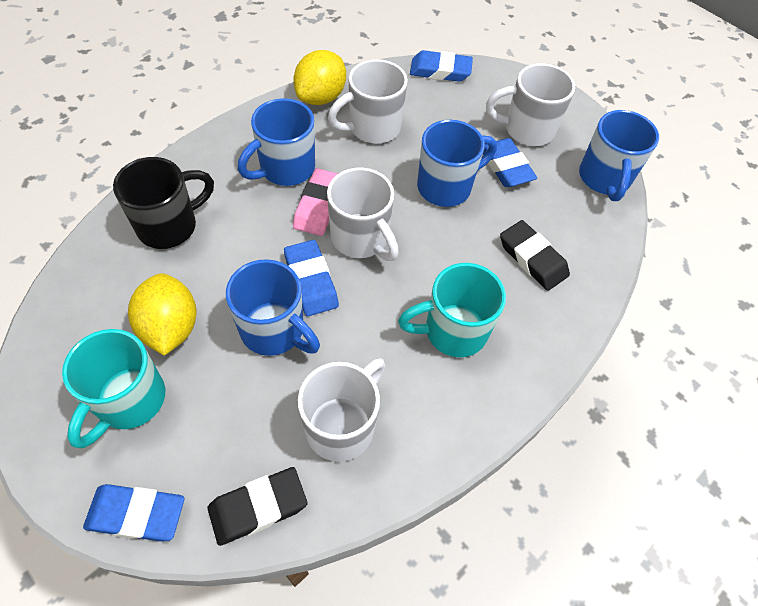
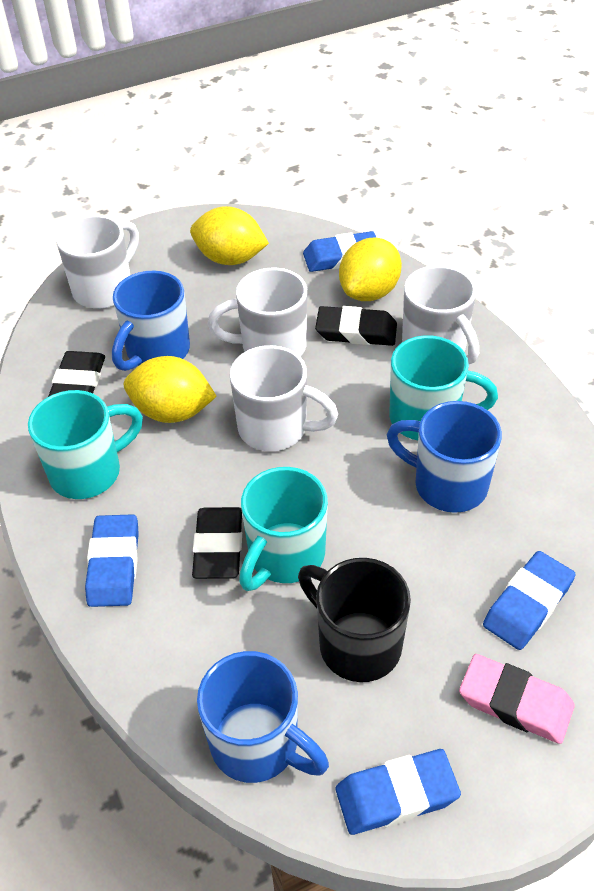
black eraser: 2 -> 3
blue mug: 4 -> 3
turquoise mug: 2 -> 3
yellow lemon: 2 -> 3

